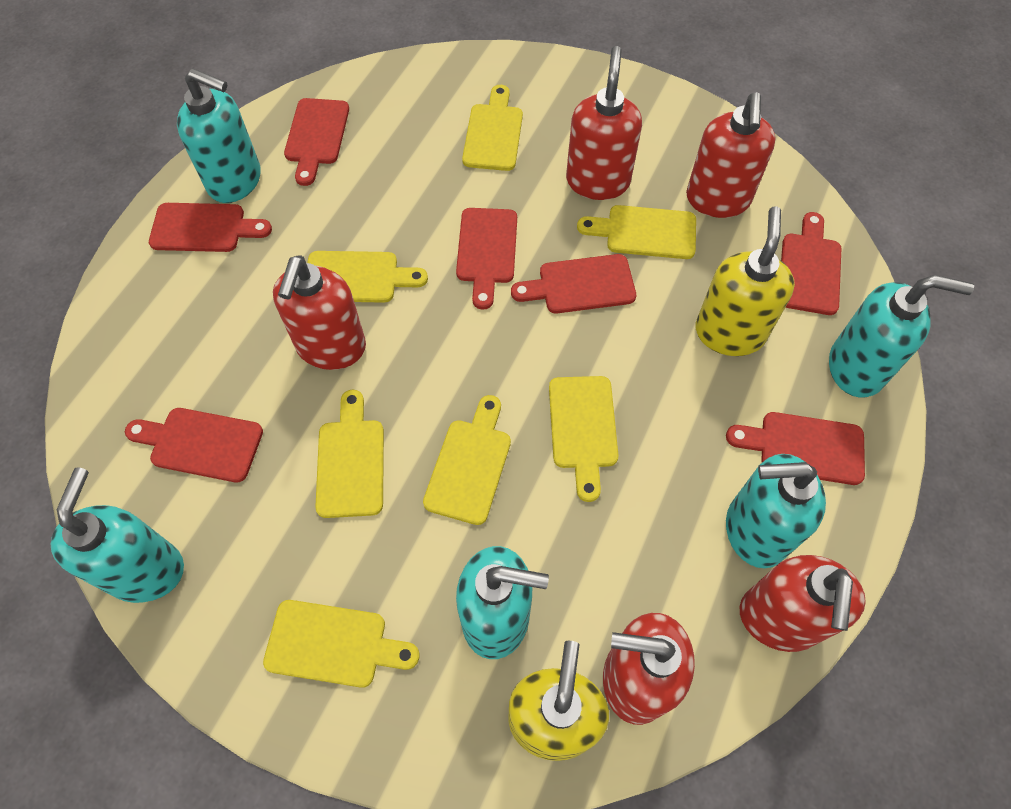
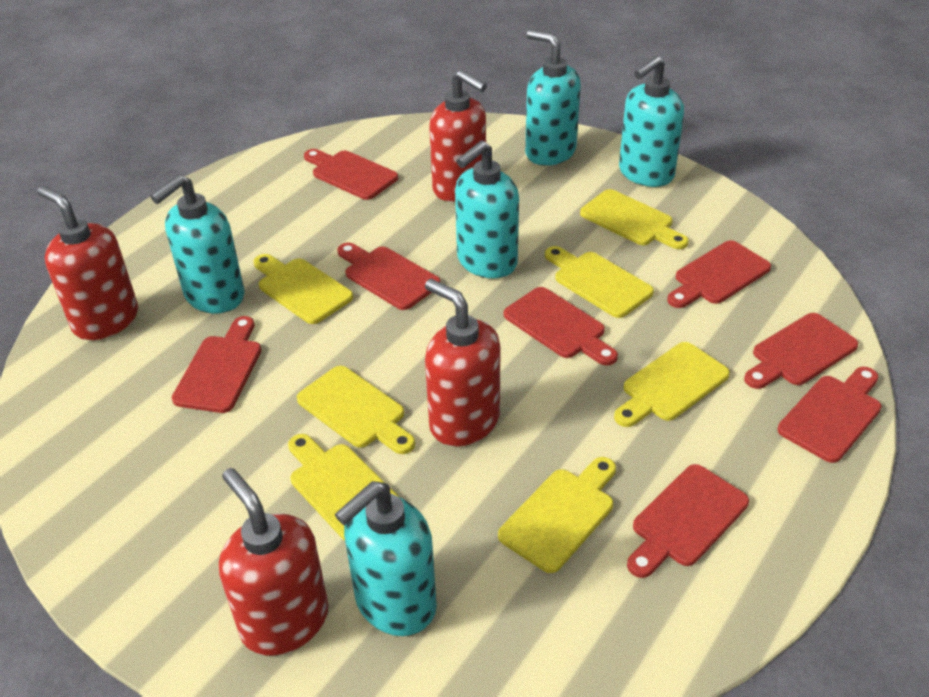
red cutting board: 7 -> 8
red soap dispenser: 5 -> 4
yellow soap dispenser: 2 -> 0

